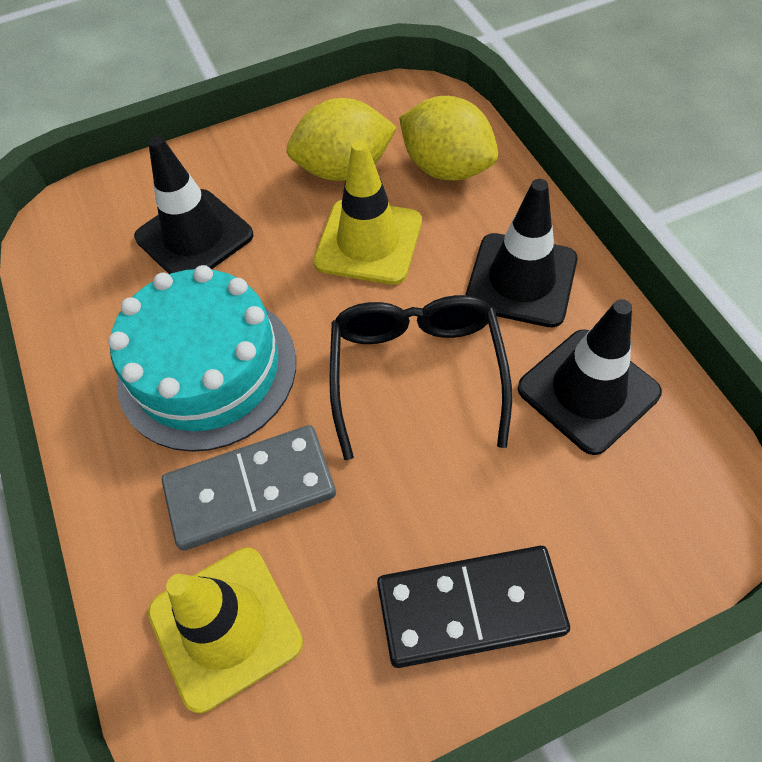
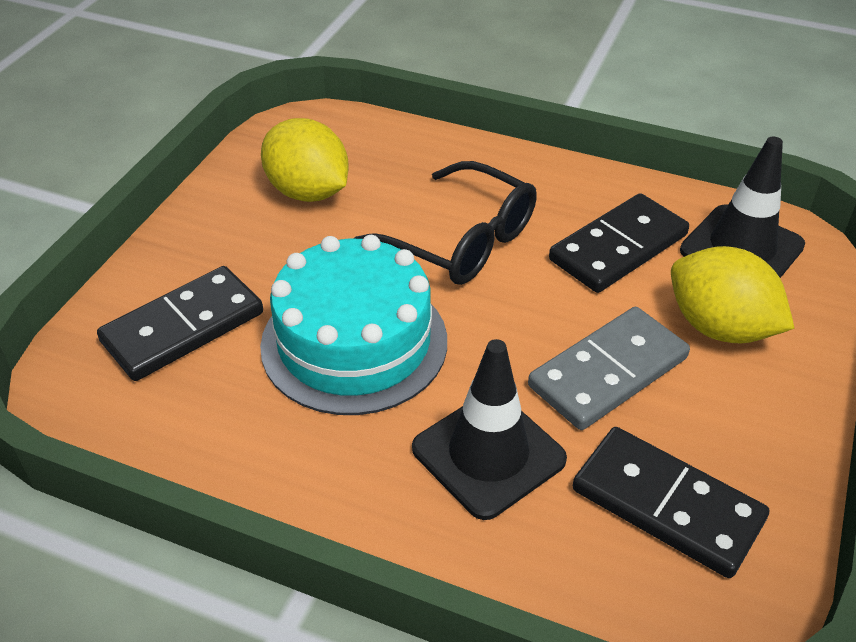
black domino: 1 -> 3
black traffic cone: 3 -> 2
yellow traffic cone: 2 -> 0

